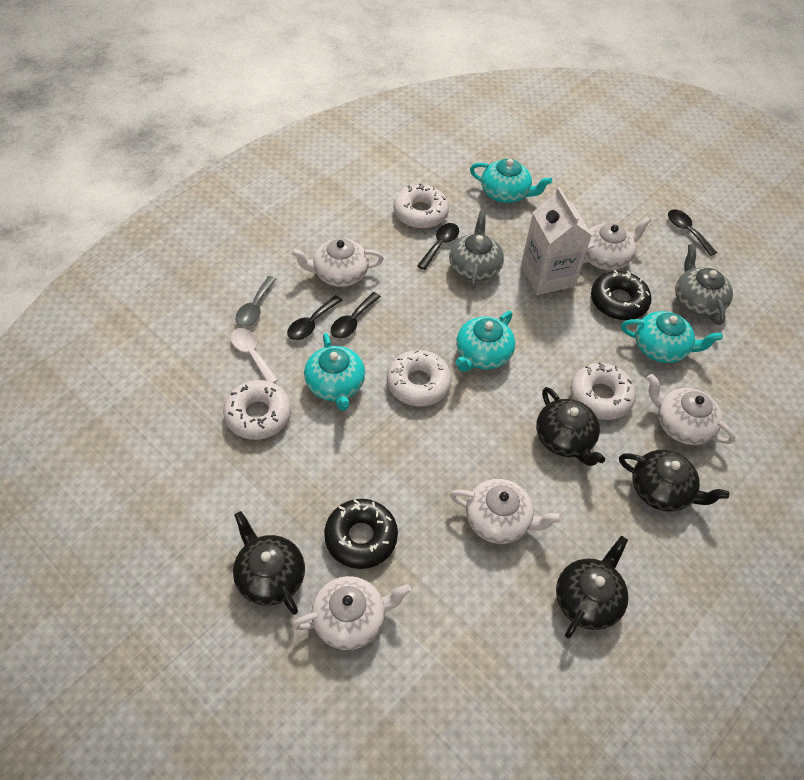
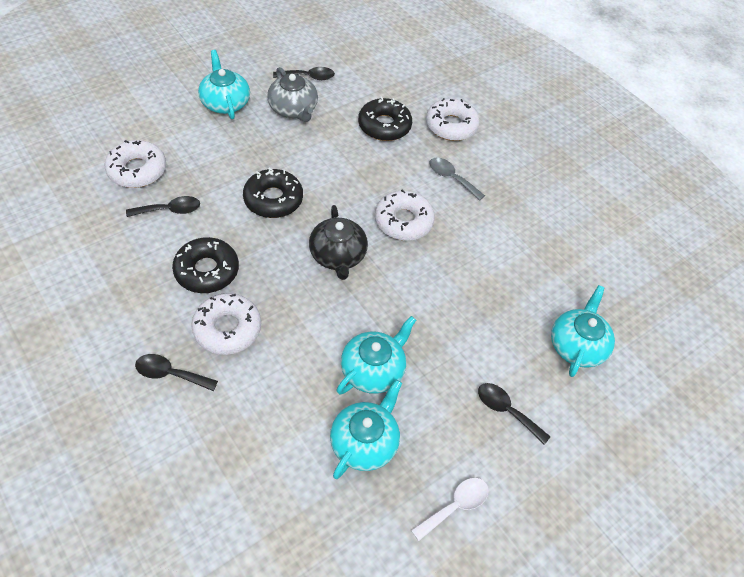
black donut: 2 -> 3
black teapot: 4 -> 1
grey teapot: 2 -> 1
white carton: 1 -> 0
white teapot: 5 -> 0

